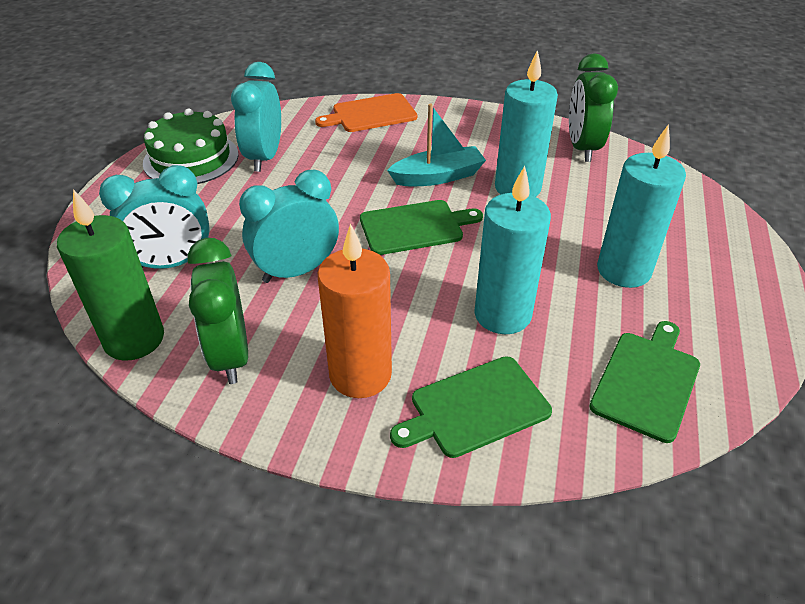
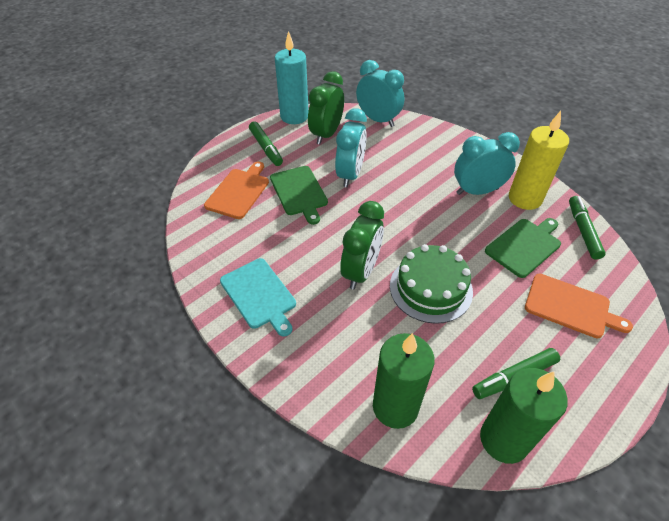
green candle: 1 -> 2
green cutting board: 3 -> 2
green marker: 0 -> 3
orange candle: 1 -> 0
orange cutting board: 1 -> 2
turquoise boat: 1 -> 0
turquoise candle: 3 -> 1
turquoise cutting board: 0 -> 1
yellow candle: 0 -> 1

